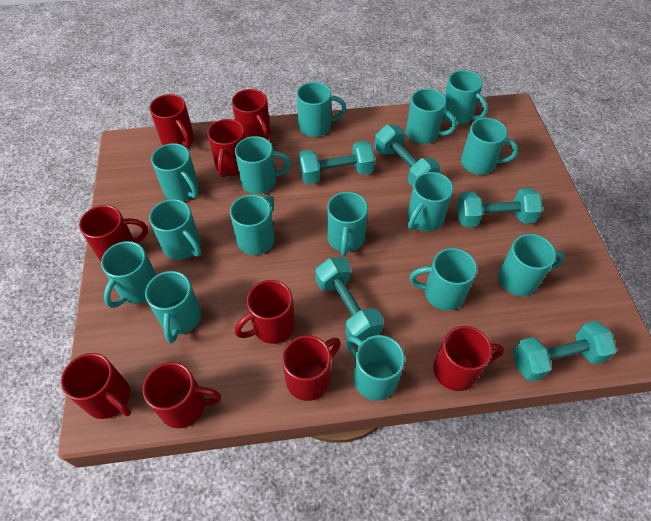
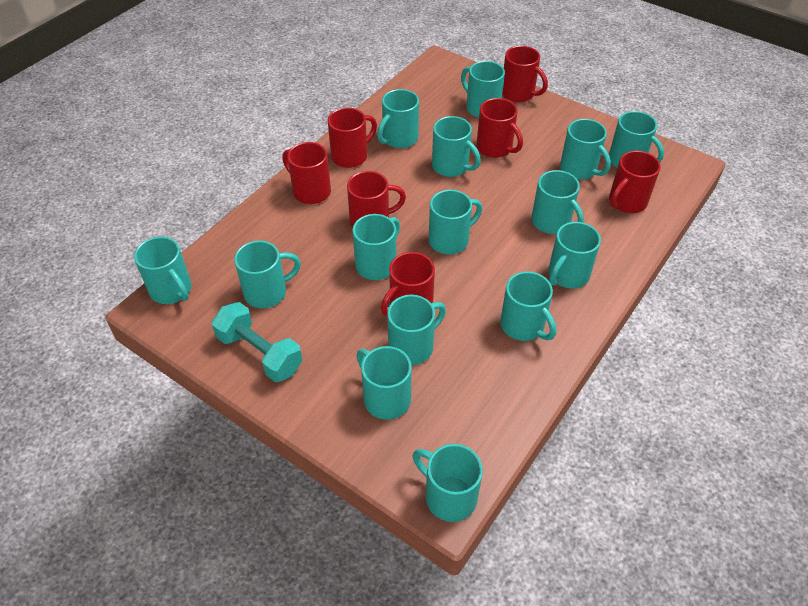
red mug: 9 -> 7
turquoise dumbbell: 5 -> 1

